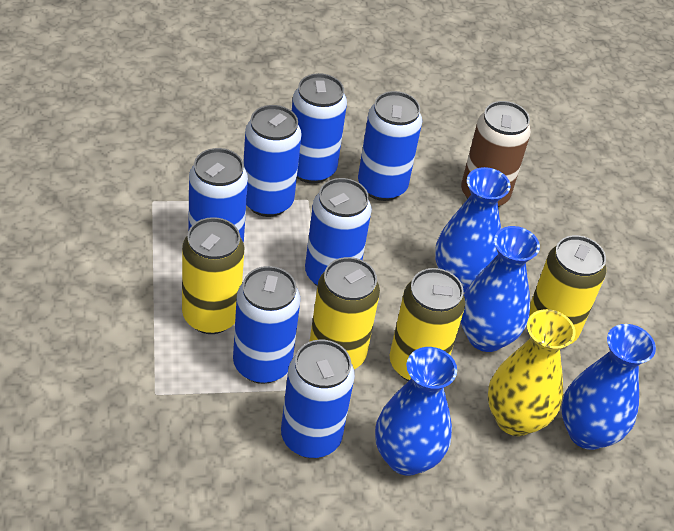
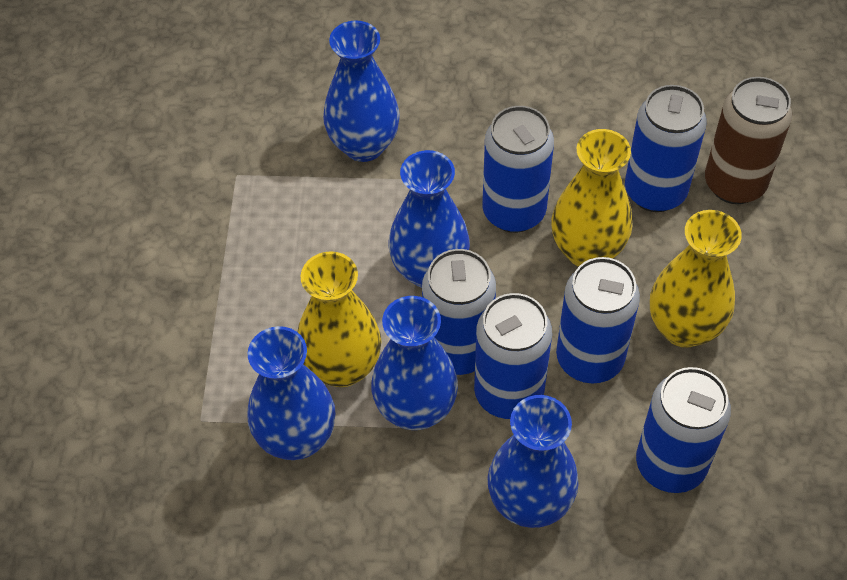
blue can: 7 -> 6
blue vase: 4 -> 5
yellow can: 4 -> 0
yellow vase: 1 -> 3

